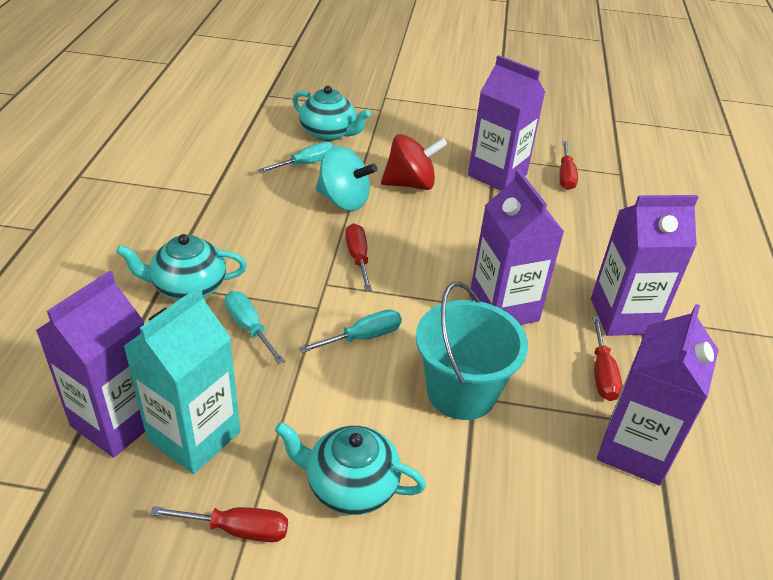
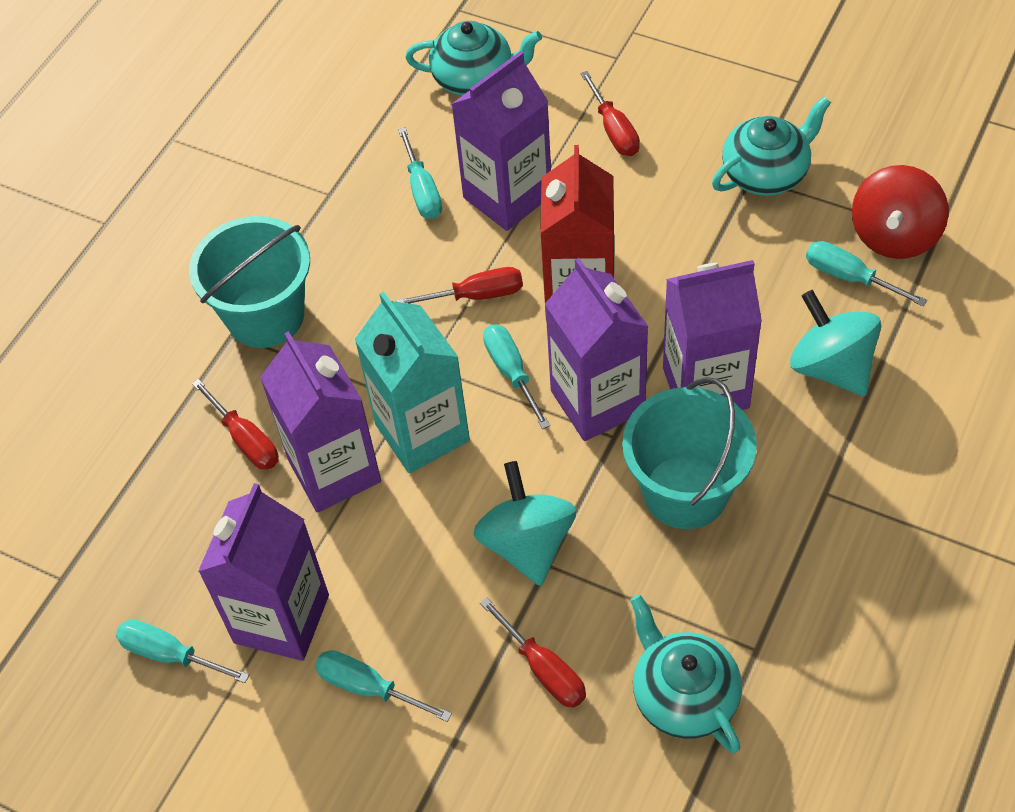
red carton: 0 -> 1
turquoise bucket: 1 -> 2
turquoise screwdriver: 3 -> 5
turquoise spinning top: 1 -> 2

